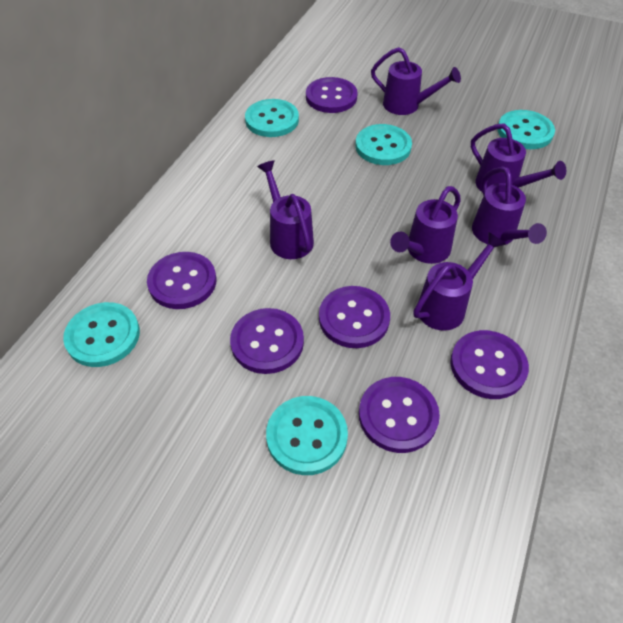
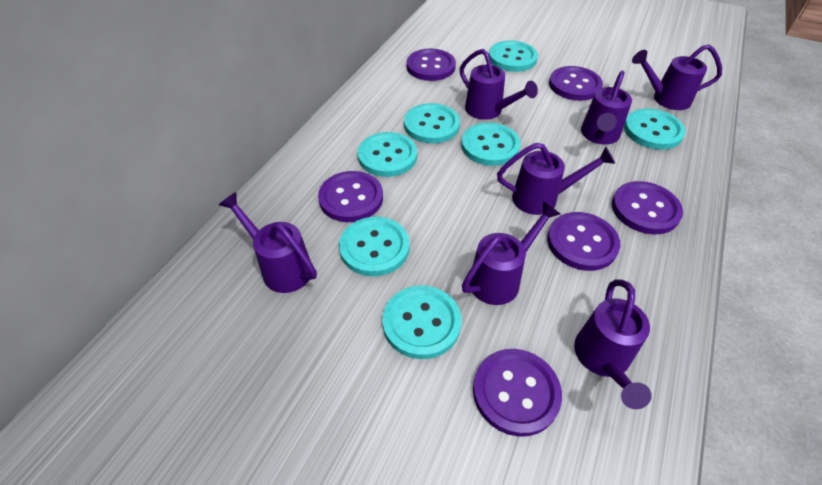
purple watering can: 6 -> 7
turquoise button: 5 -> 7

